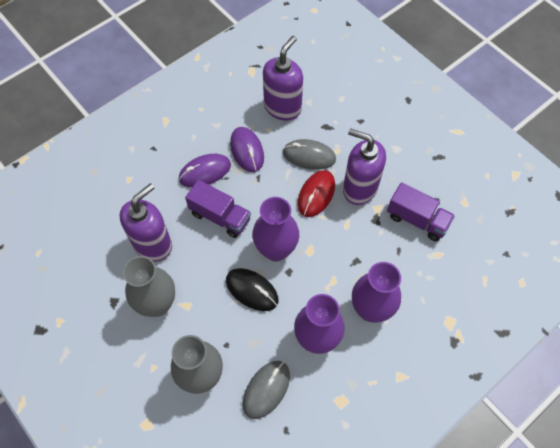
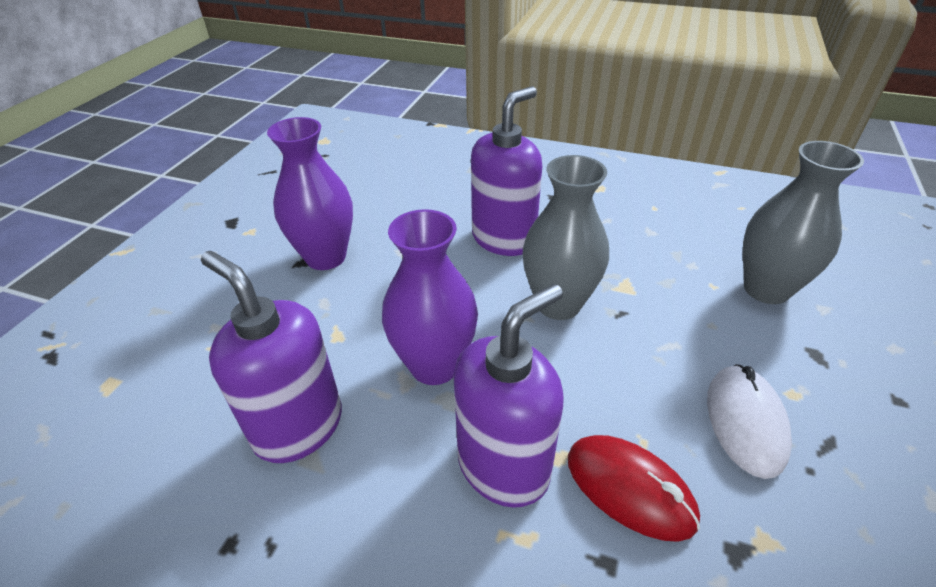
black mouse: 1 -> 0
grey mouse: 2 -> 0
purple mouse: 2 -> 0
purple truck: 2 -> 0
purple vase: 3 -> 2
white mouse: 0 -> 1

